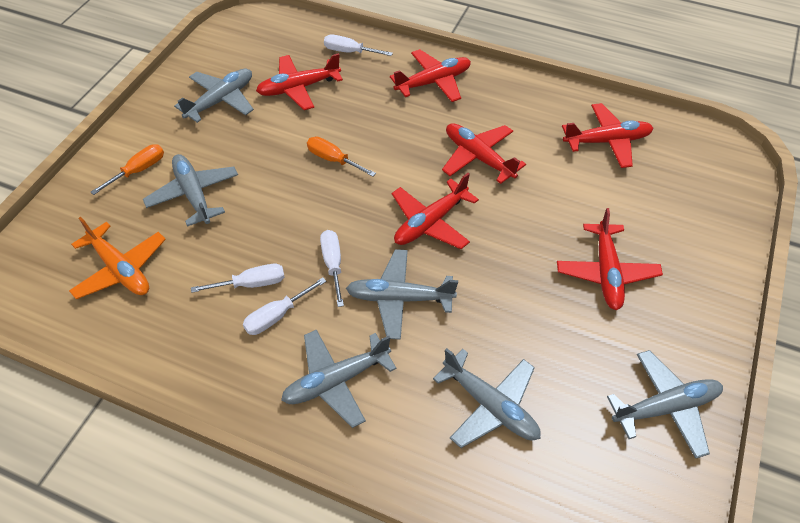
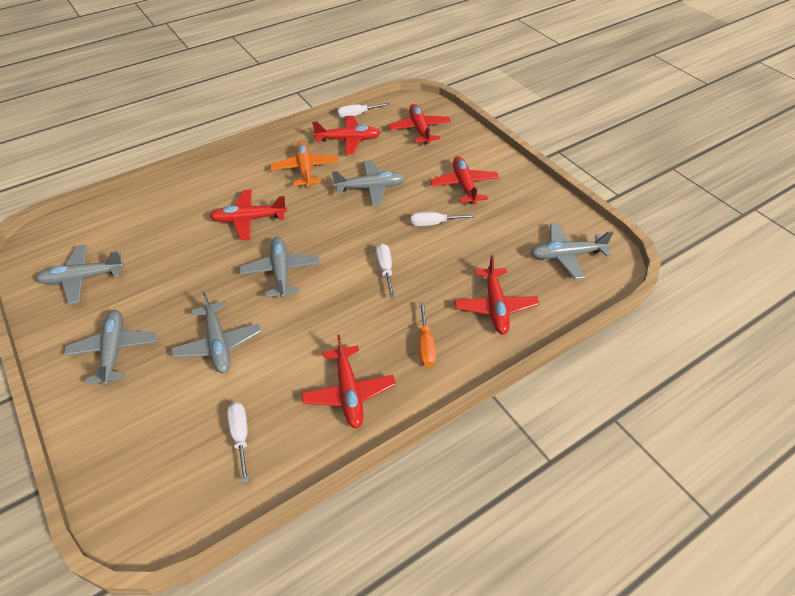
orange screwdriver: 2 -> 1

